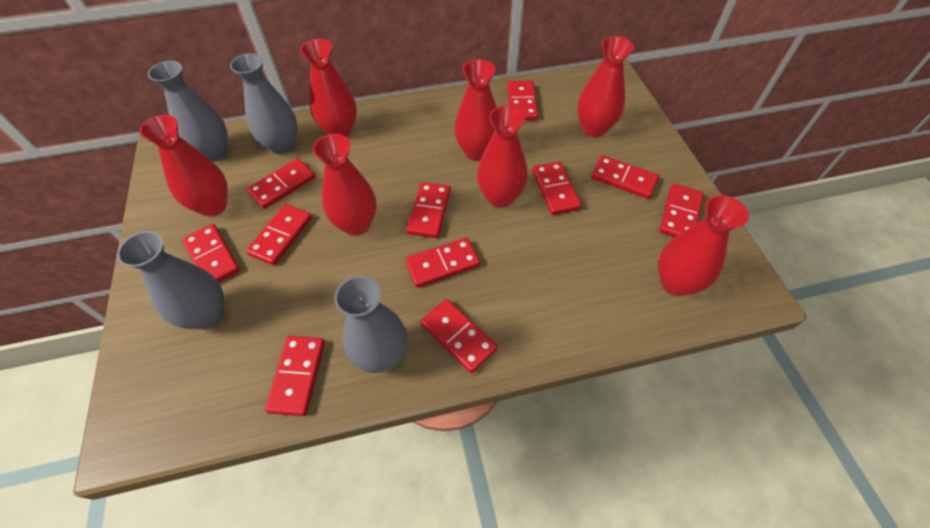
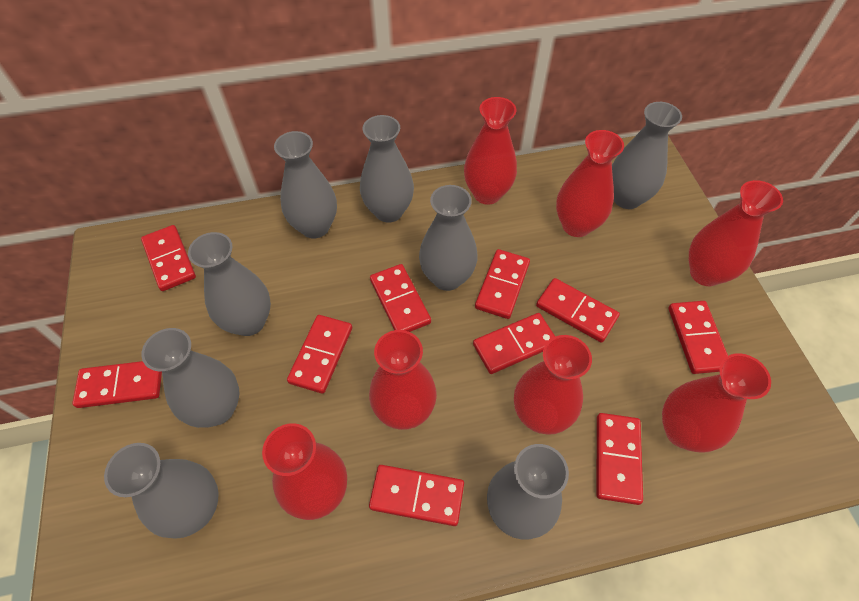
grey vase: 4 -> 8
red domino: 11 -> 10

